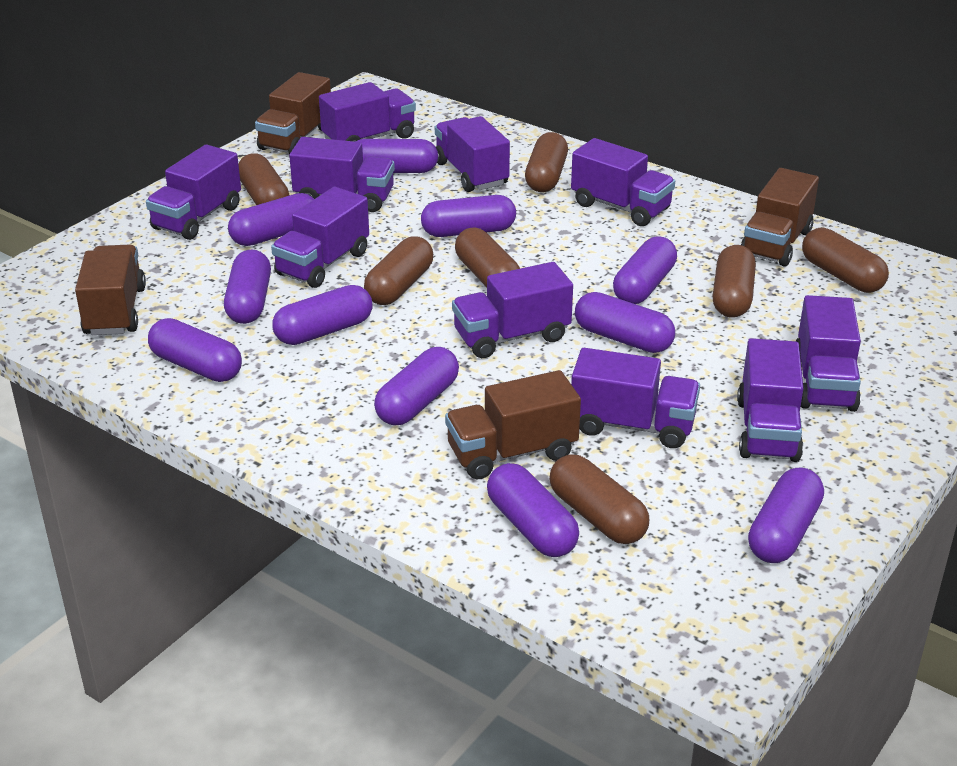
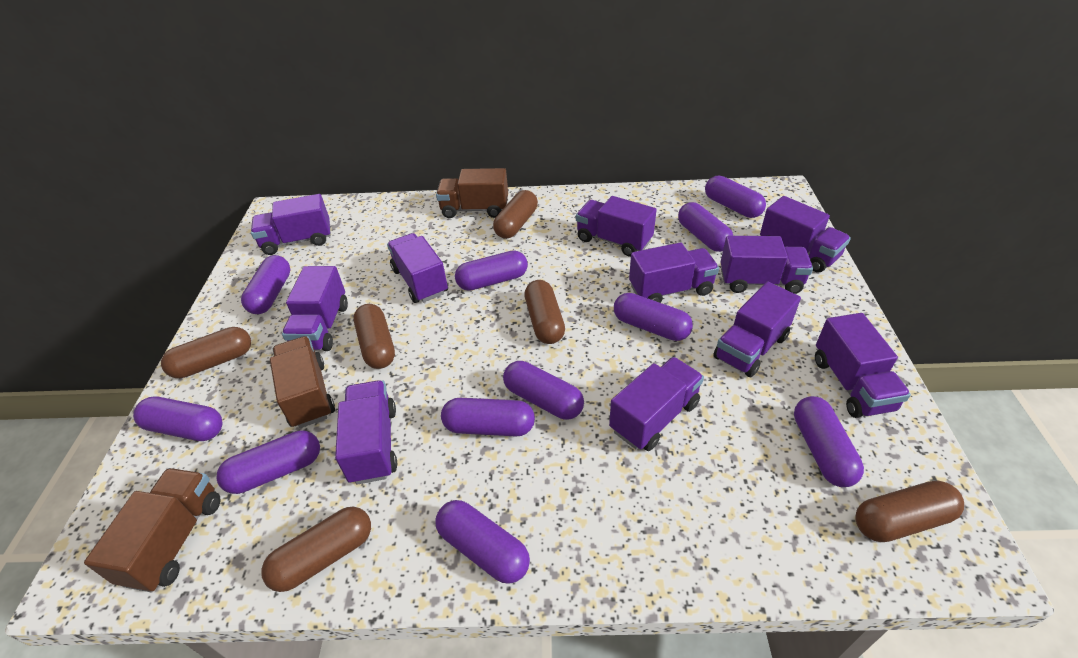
brown capsule: 7 -> 6
brown truck: 4 -> 3
purple truck: 10 -> 11

